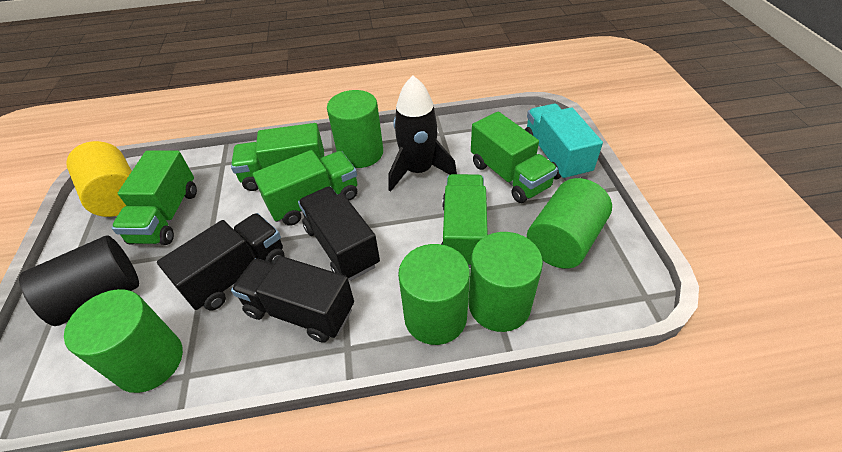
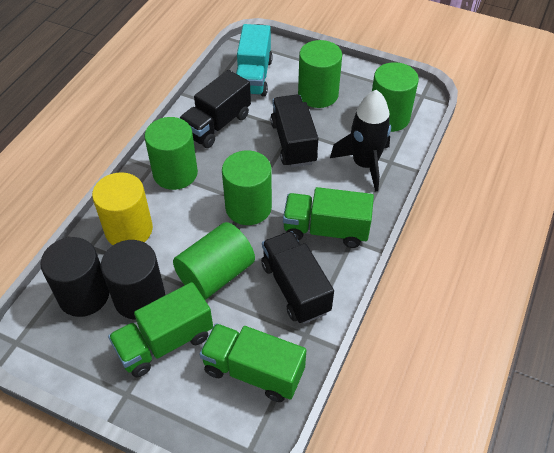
black cylinder: 1 -> 2
green truck: 5 -> 3

